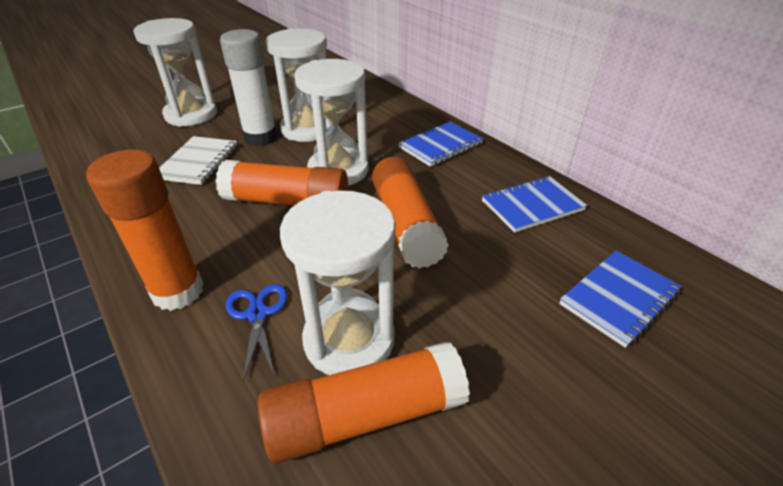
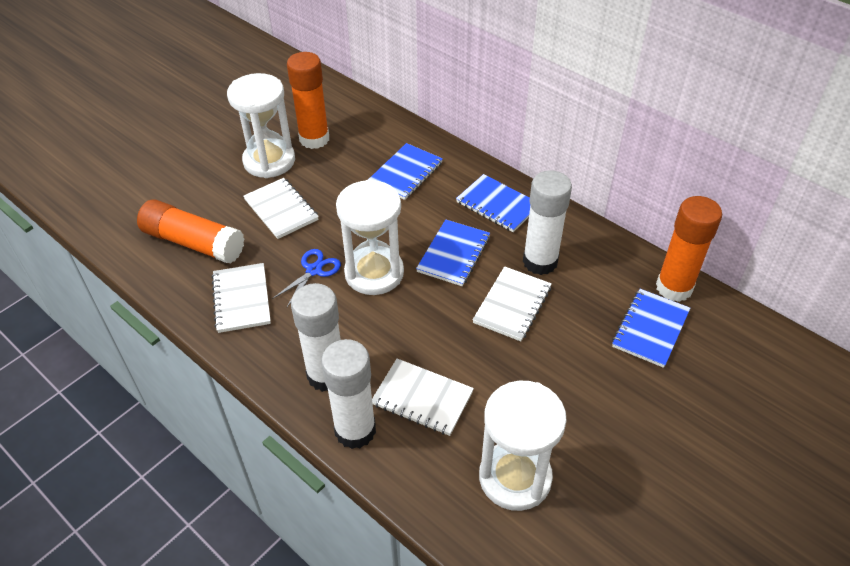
blue notebook: 3 -> 4
orange glue stick: 4 -> 3
white glue stick: 1 -> 3
white hourglass: 4 -> 3
white notebook: 1 -> 4

